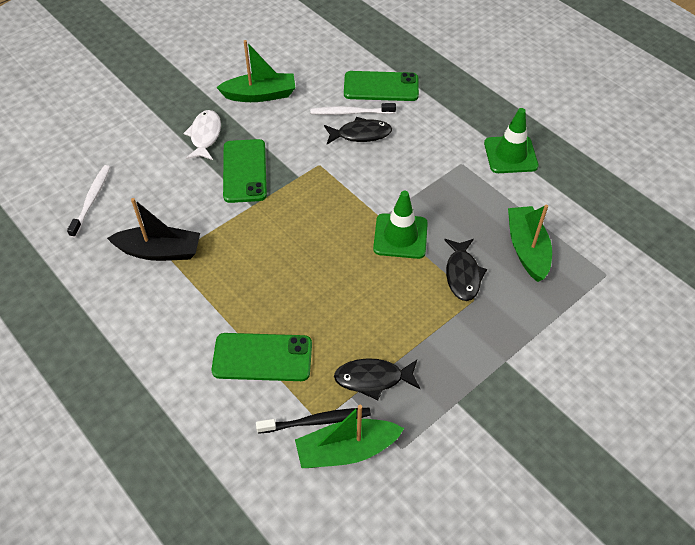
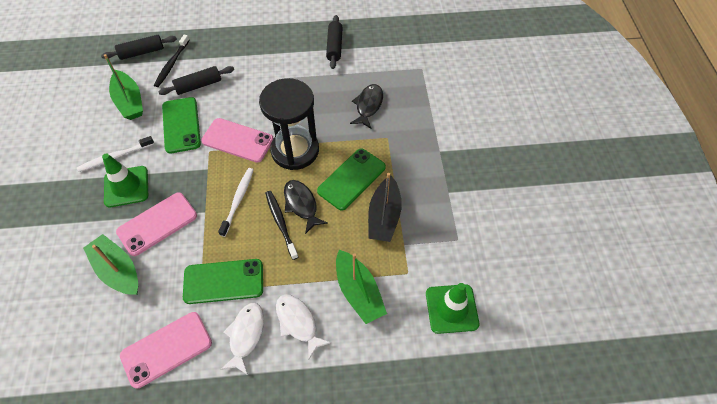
black fish: 3 -> 2
black hourglass: 0 -> 1
black rolling pin: 0 -> 3
black toothbrush: 1 -> 2
pink phone: 0 -> 3
white fish: 1 -> 2

